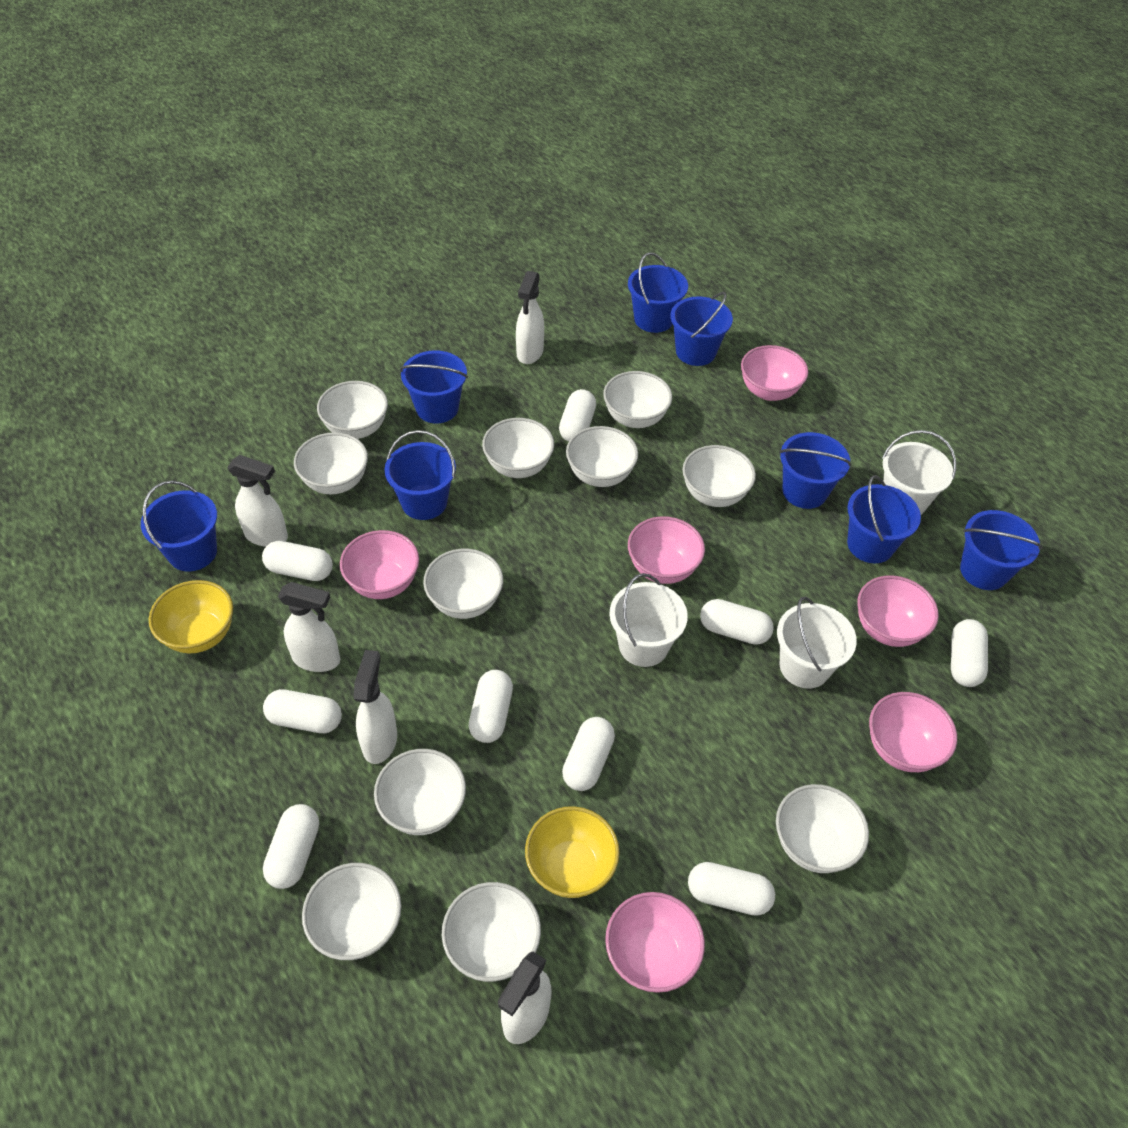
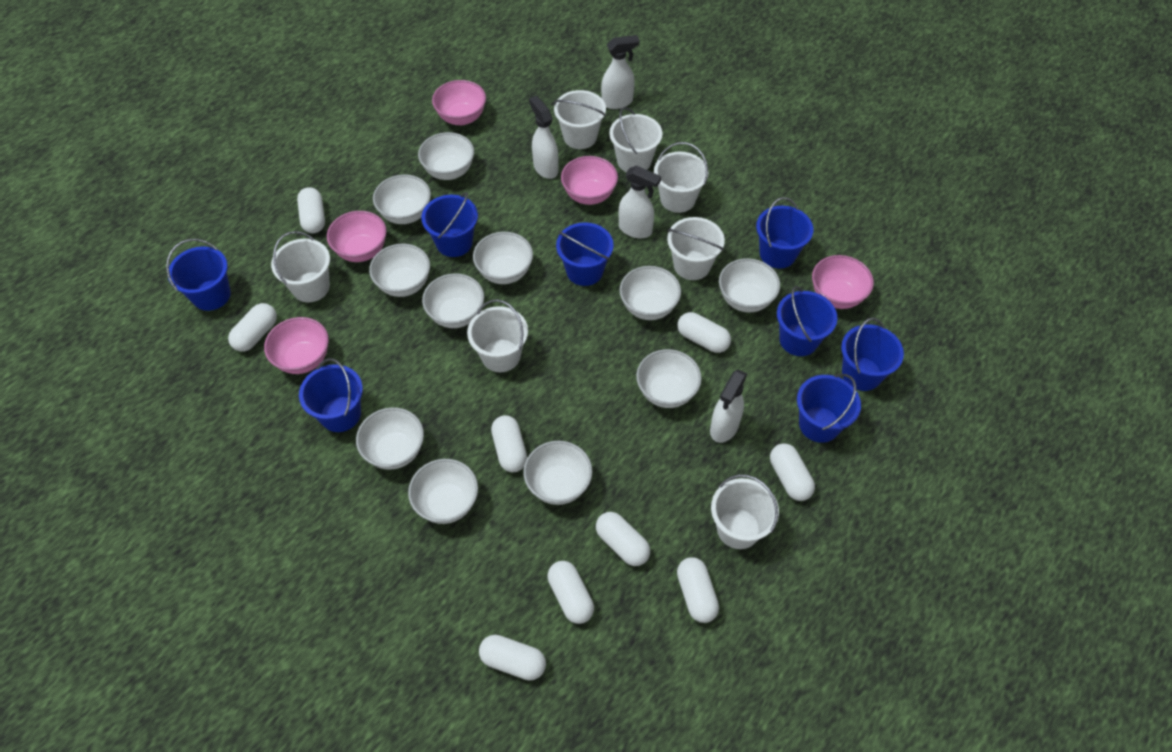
pink bowl: 6 -> 5
white bucket: 3 -> 7
white spray bottle: 5 -> 4
yellow bowl: 2 -> 0

